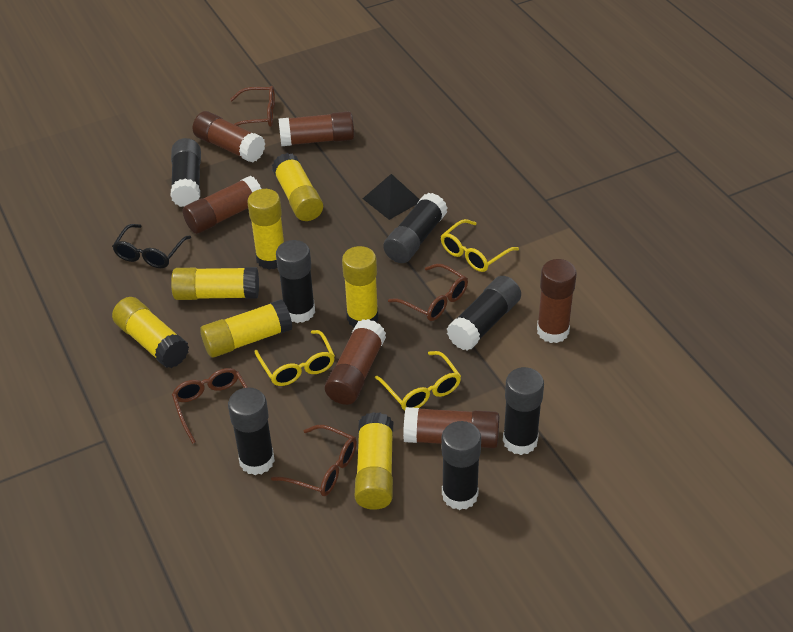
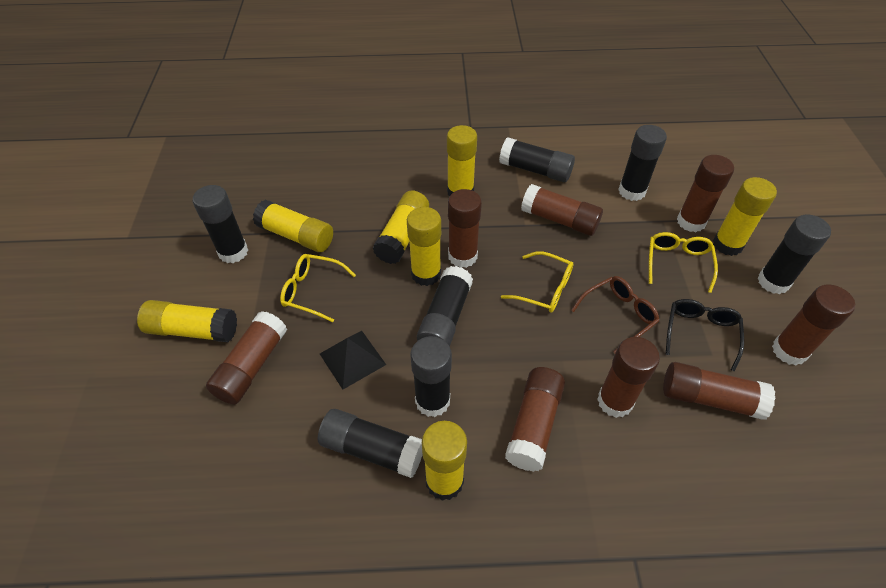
brown glasses: 4 -> 1
brown glue stick: 6 -> 8

